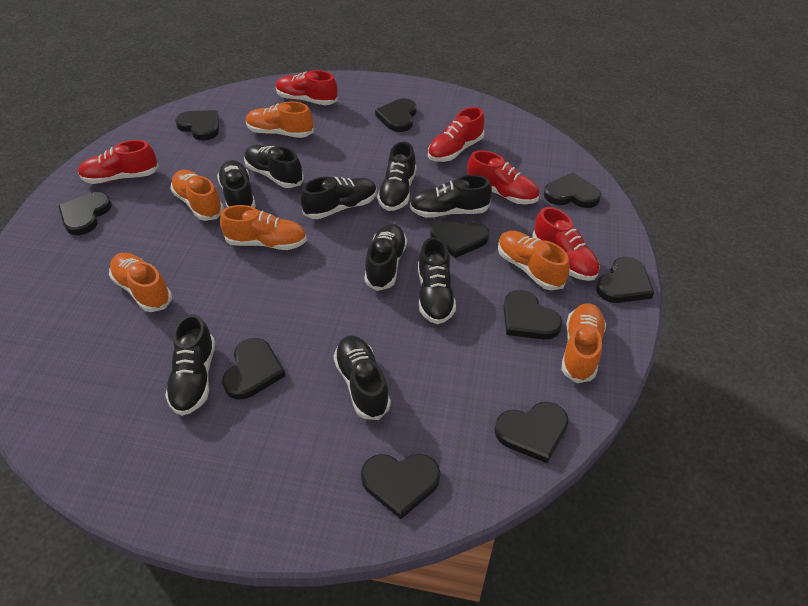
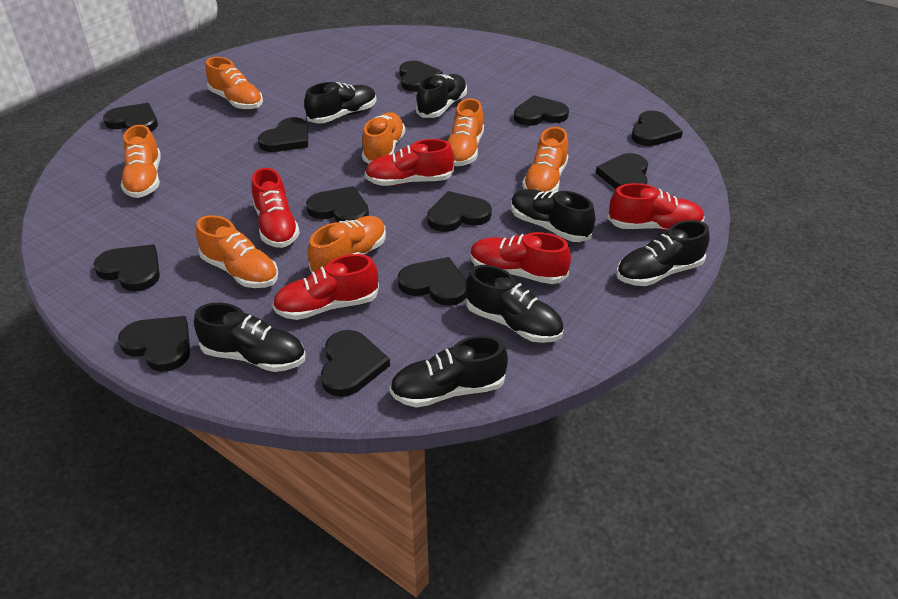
black heart: 10 -> 12
black shoe: 9 -> 7
orange shoe: 6 -> 7

